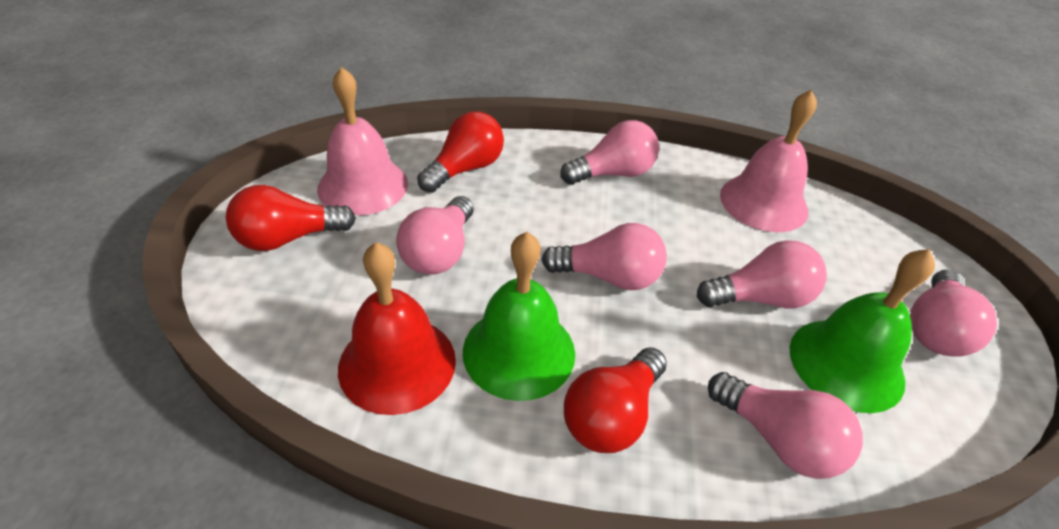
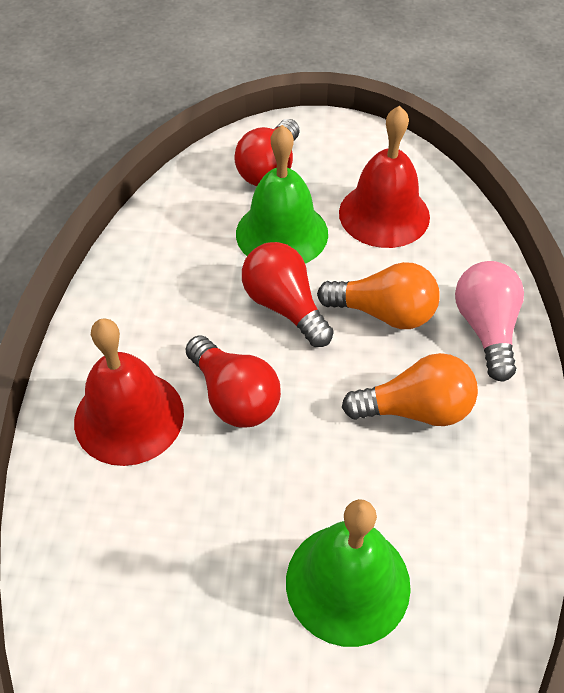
orange light bulb: 0 -> 2
pink bell: 2 -> 0
pink light bulb: 6 -> 1
red bell: 1 -> 2

